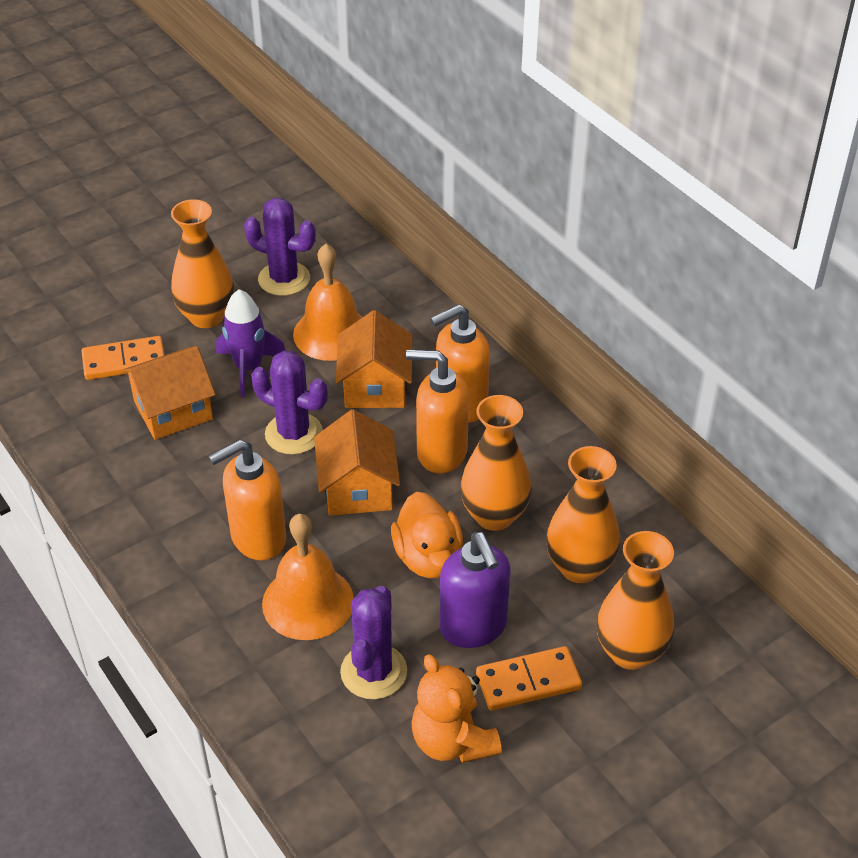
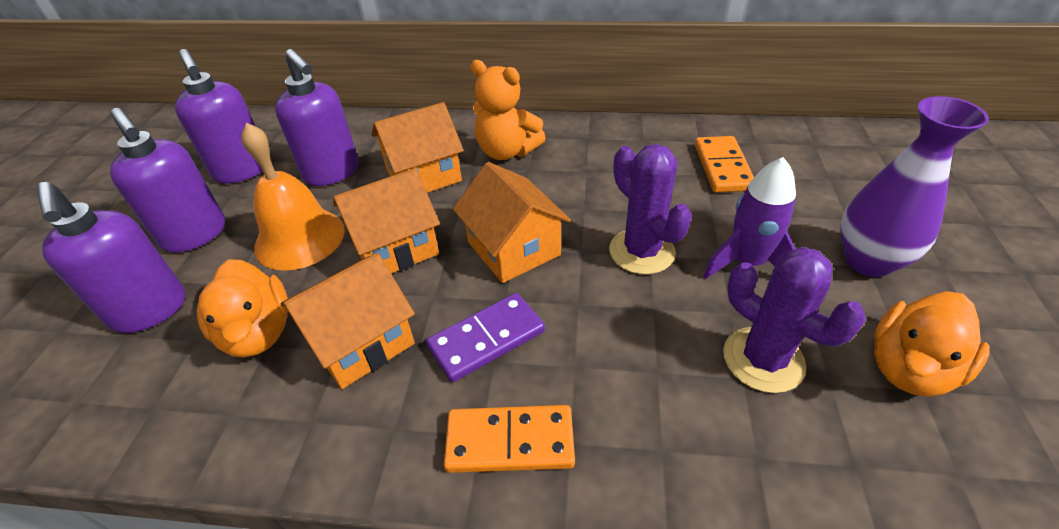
orange bell: 2 -> 1
orange duck: 1 -> 2
orange house: 3 -> 4
orange soap dispenser: 3 -> 0
orange vase: 4 -> 0
purple cactus: 3 -> 2
purple domino: 0 -> 1
purple soap dispenser: 1 -> 4
purple vase: 0 -> 1

